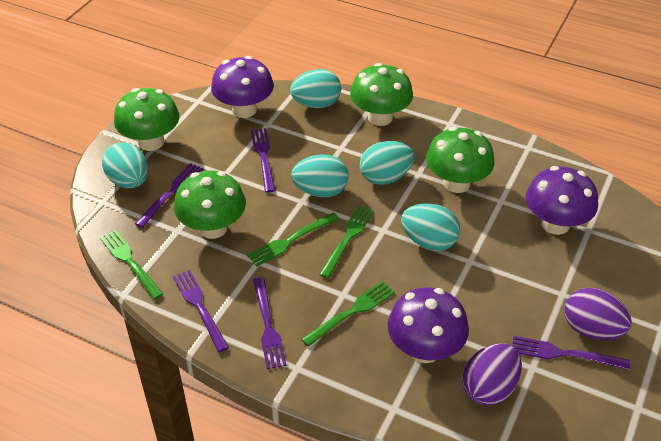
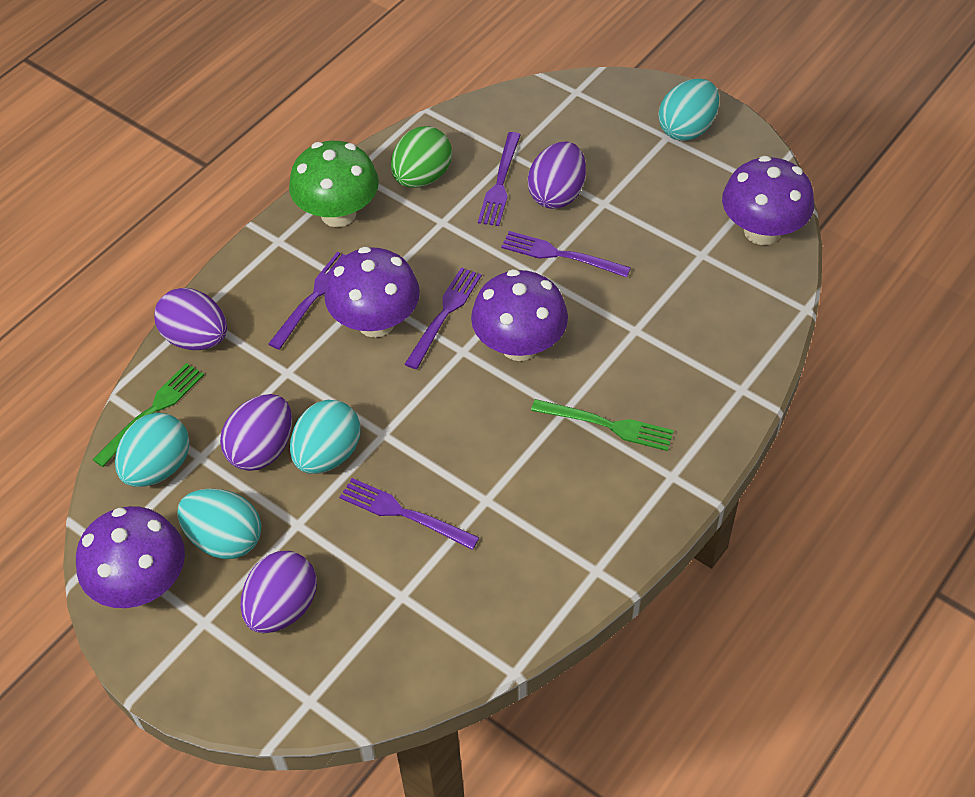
green egg: 0 -> 1
green fork: 4 -> 2
green mushroom: 4 -> 1
purple egg: 2 -> 4
purple mushroom: 3 -> 4
turquoise egg: 5 -> 4

